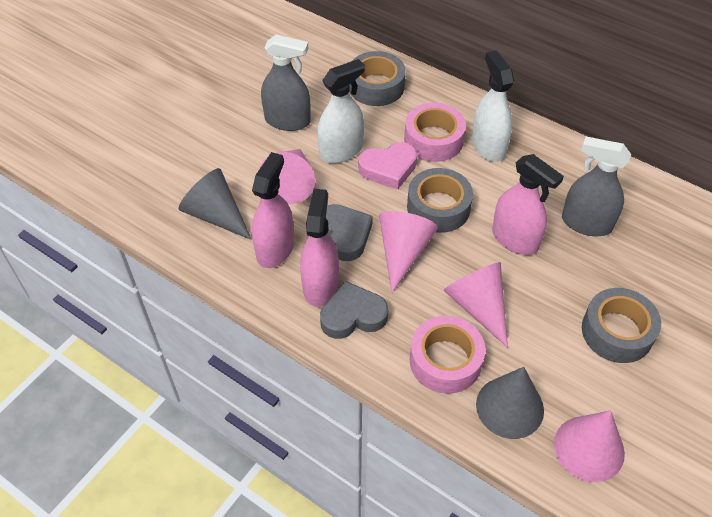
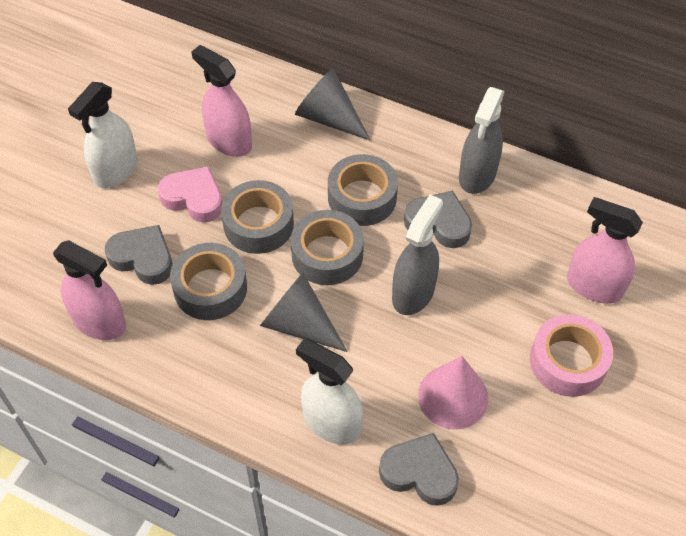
grey heart: 2 -> 3
grey tape: 3 -> 4
pink cone: 4 -> 1
pink tape: 2 -> 1

